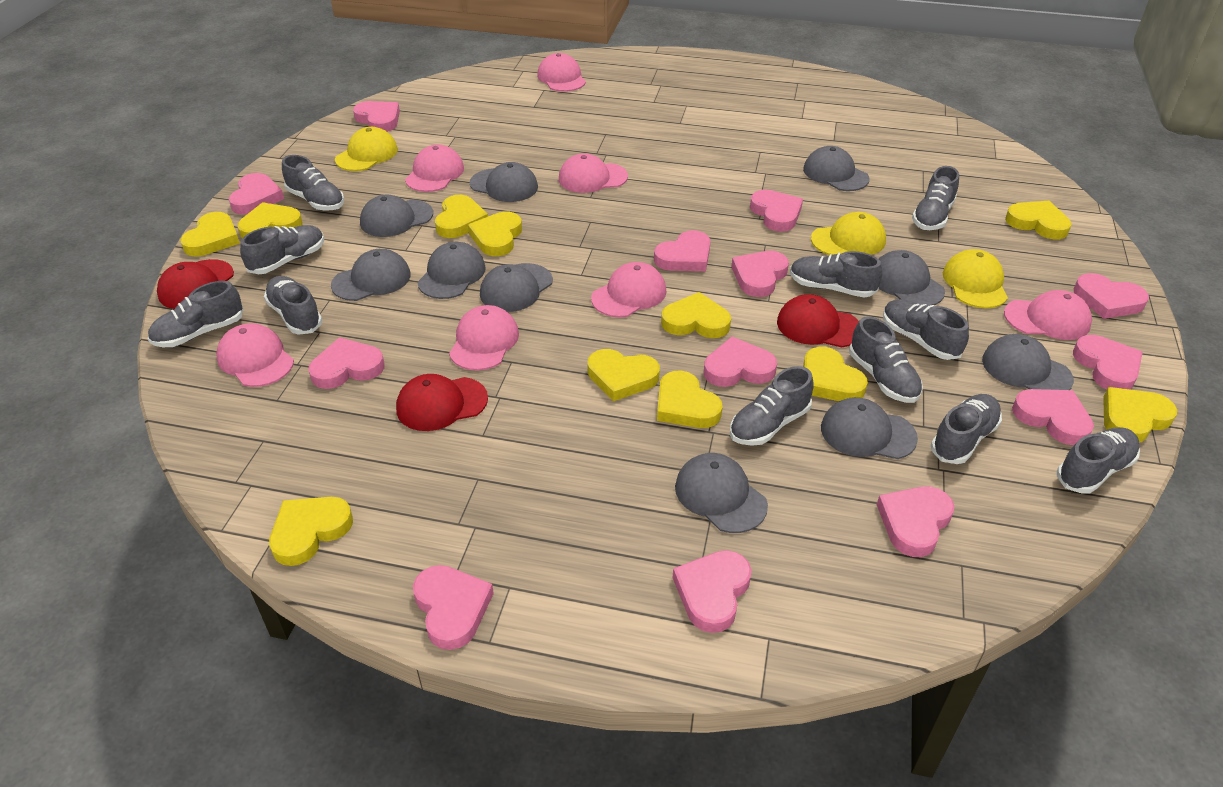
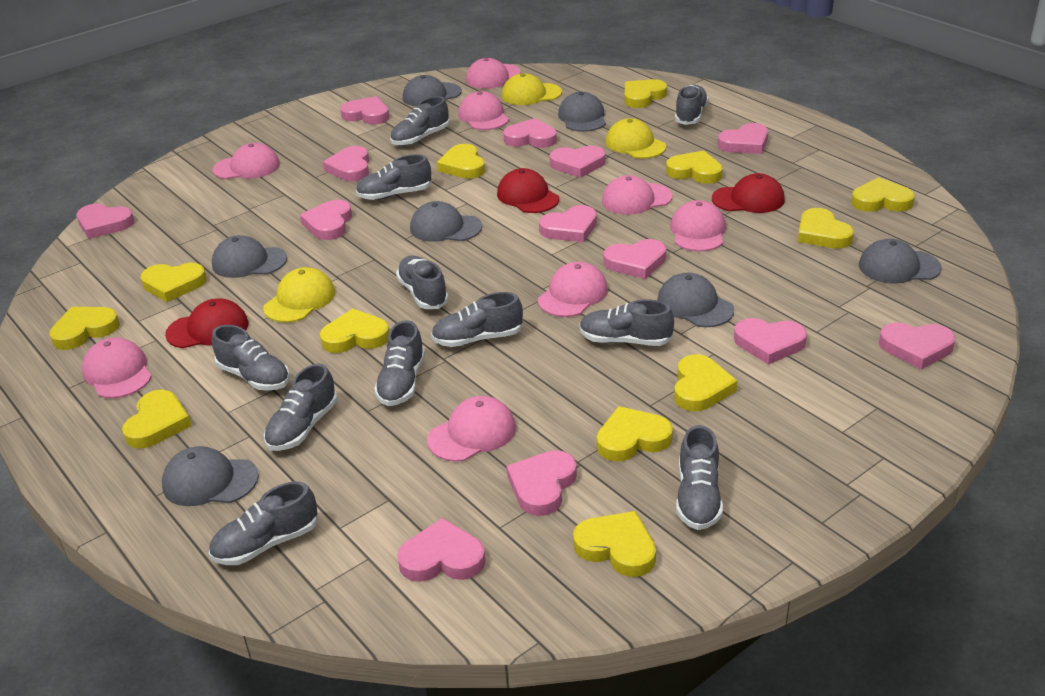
grey cap: 10 -> 7
pink cap: 7 -> 8
yellow heart: 11 -> 12

